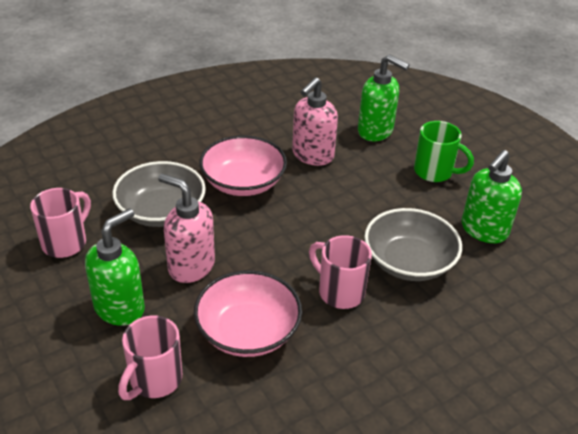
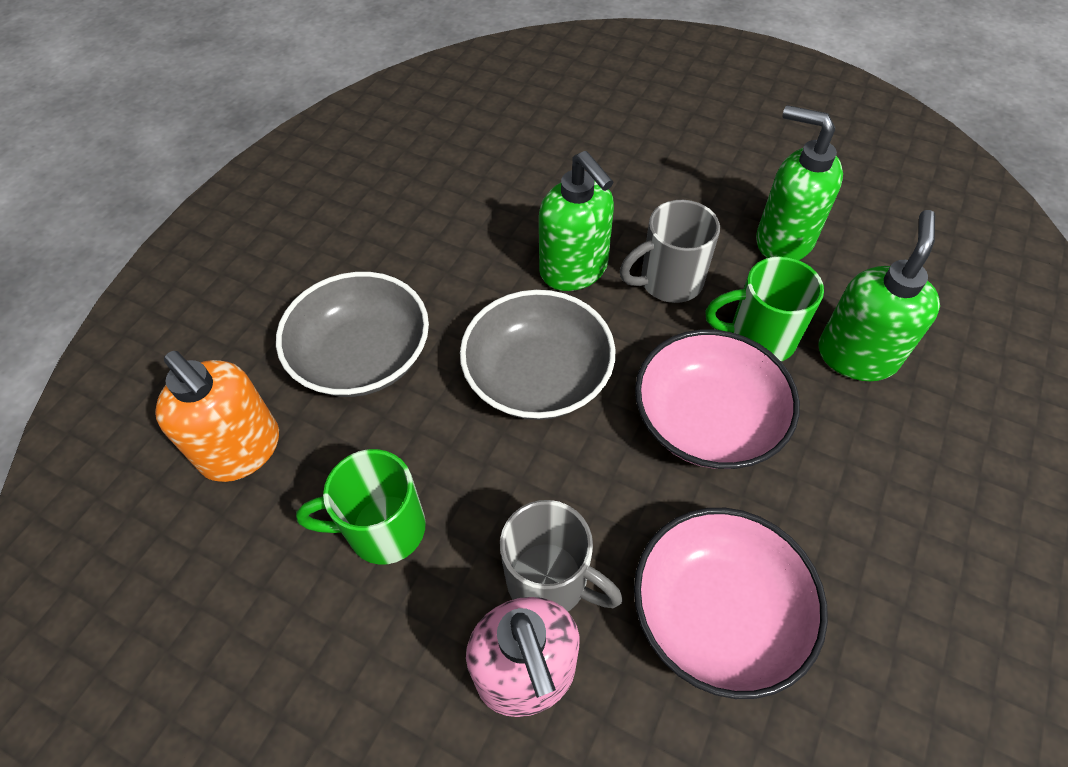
green mug: 1 -> 2
grey mug: 0 -> 2
orange soap dispenser: 0 -> 1
pink mug: 3 -> 0
pink soap dispenser: 2 -> 1

